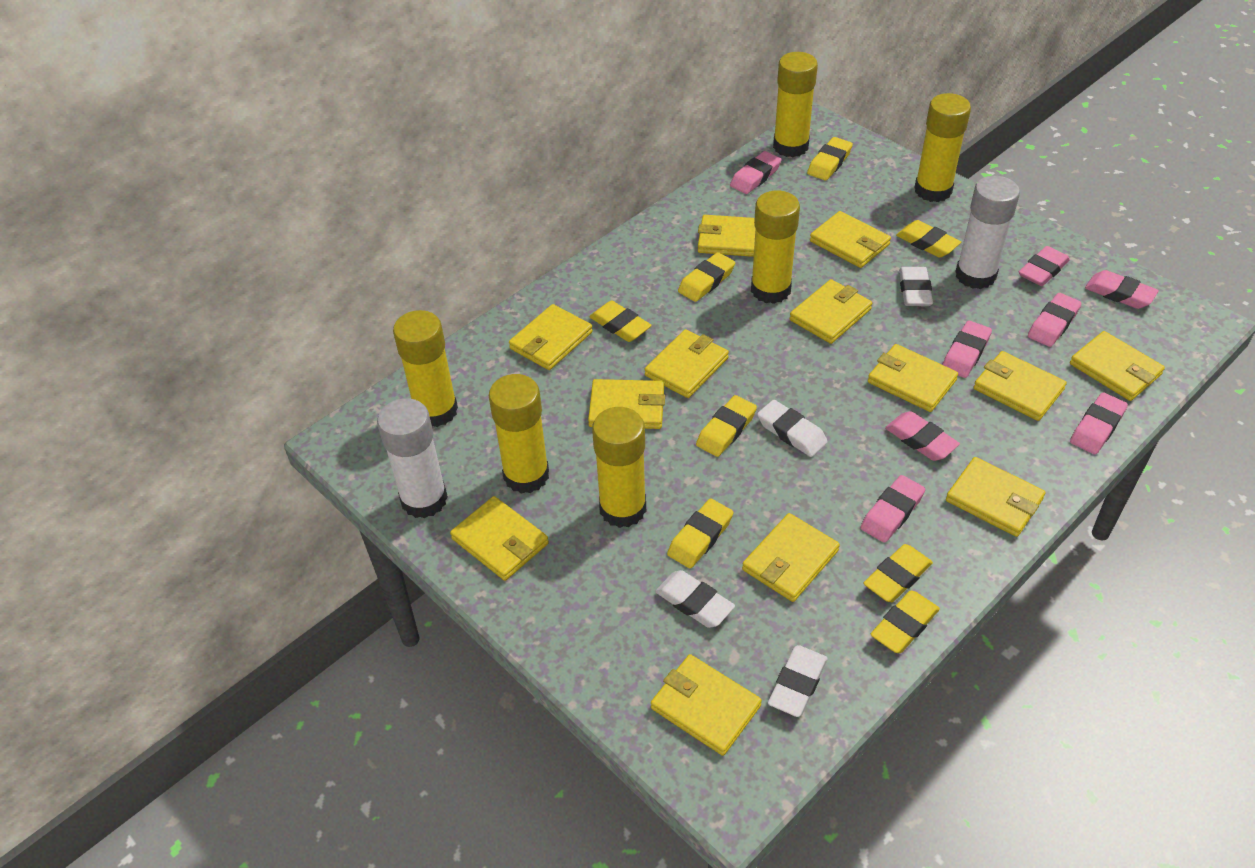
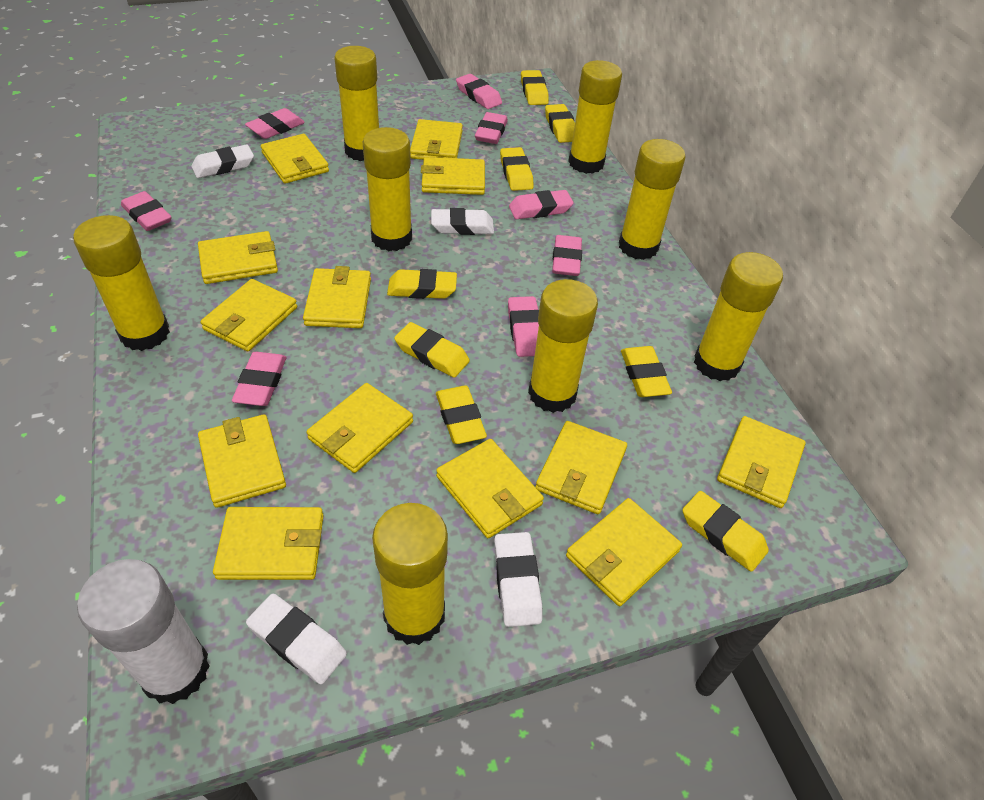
white glue stick: 2 -> 1
yellow glue stick: 6 -> 8

